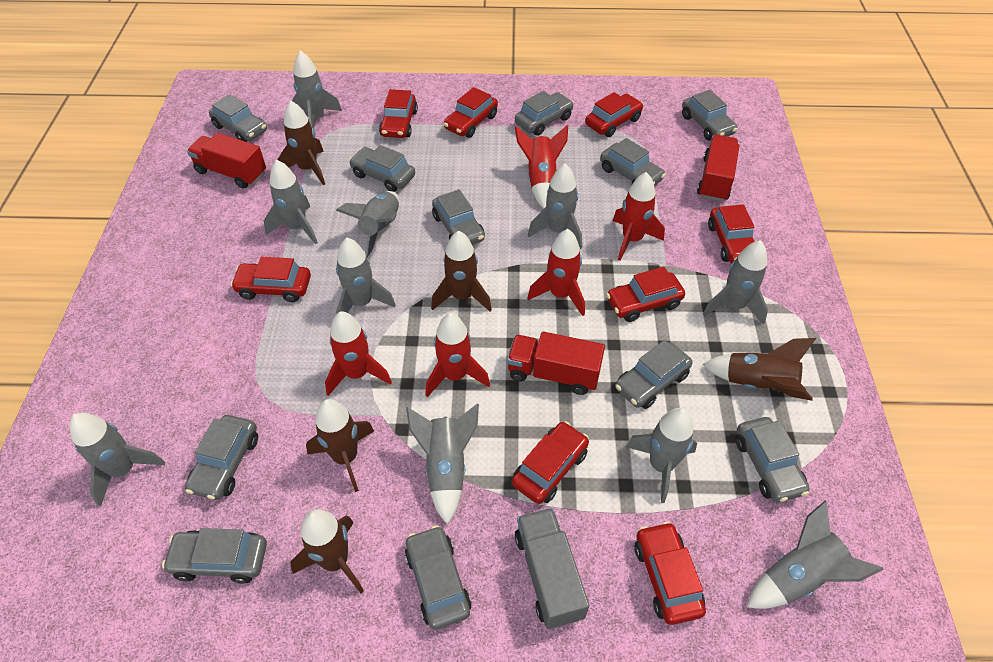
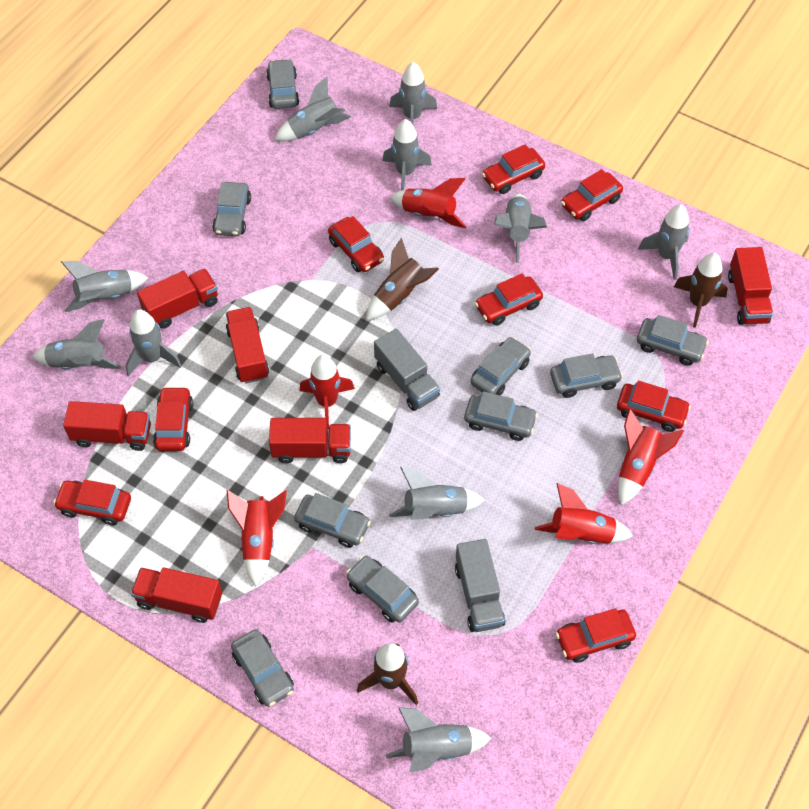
brown rocket: 5 -> 3
grey car: 11 -> 9
grey truck: 1 -> 2
red truck: 3 -> 6

